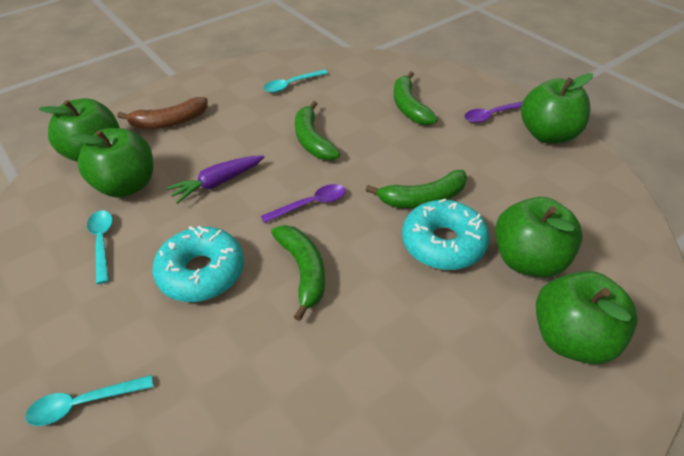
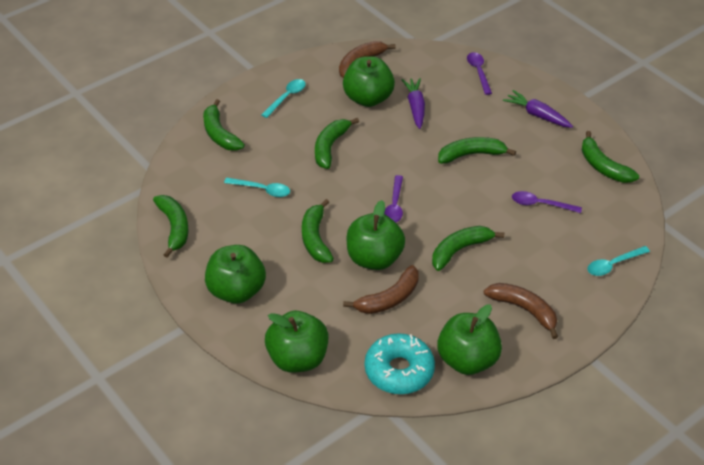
brown banana: 1 -> 3
green banana: 4 -> 7
purple carrot: 1 -> 2
purple spoon: 2 -> 3
turquoise donut: 2 -> 1

